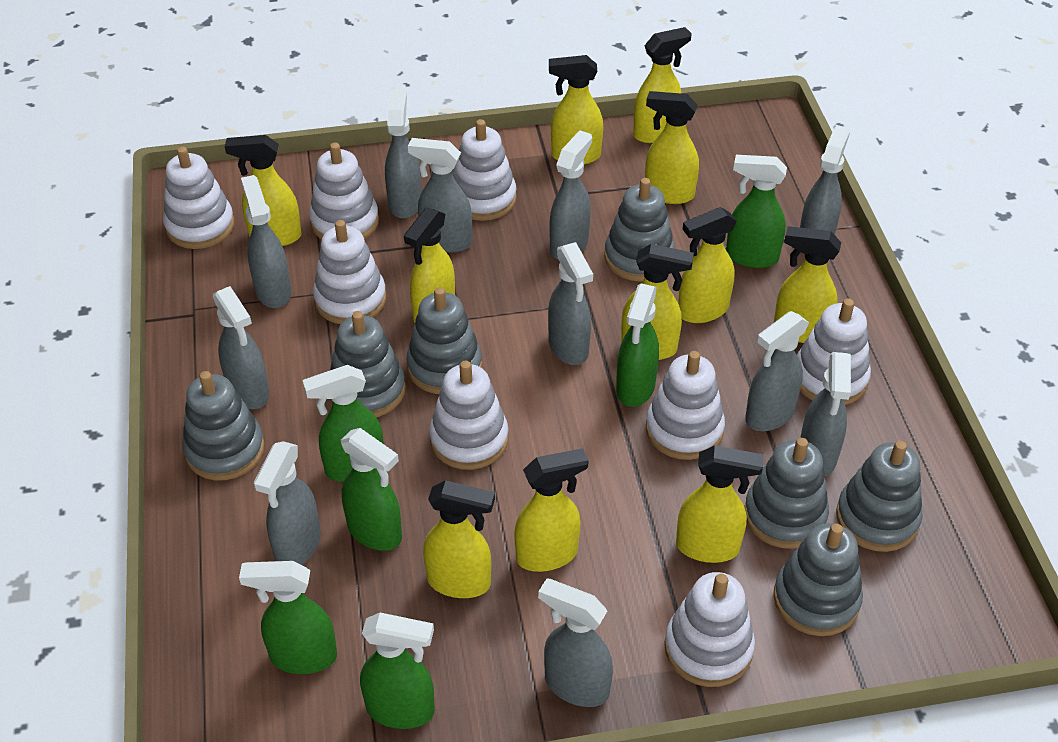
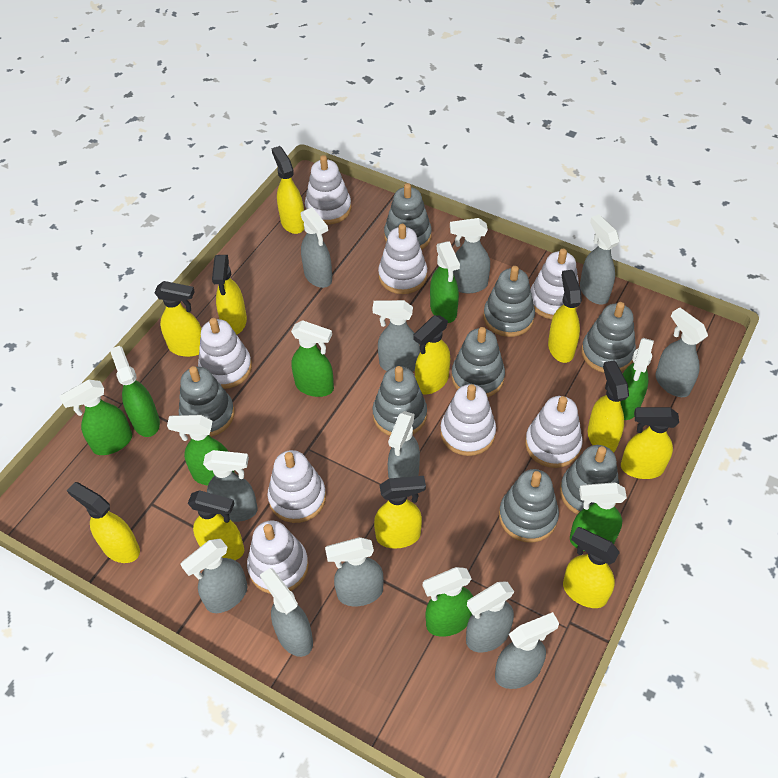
green spray bottle: 6 -> 8
grey spray bottle: 11 -> 12
grey stacking toy: 7 -> 8

